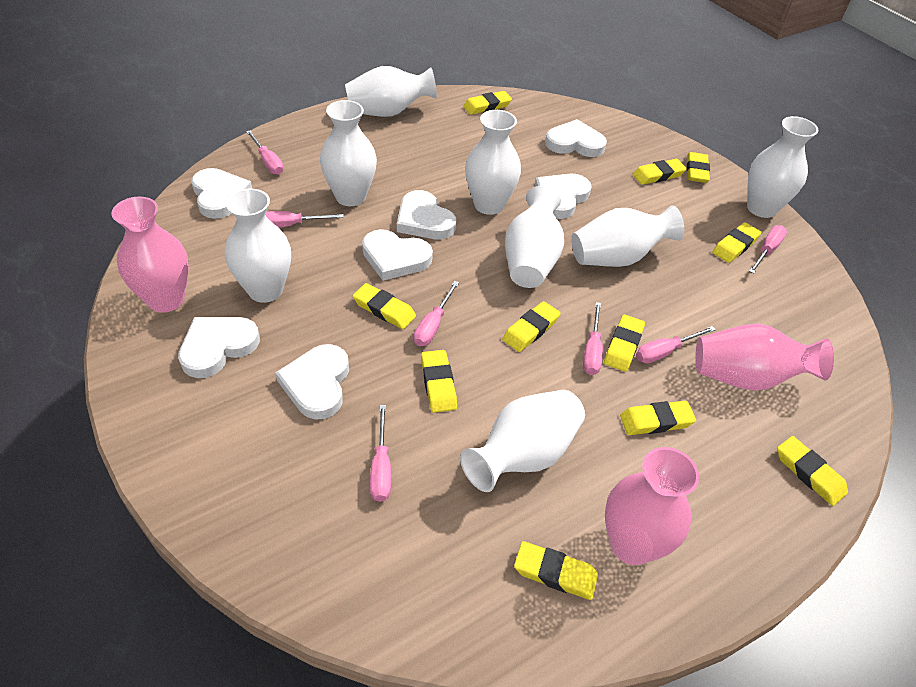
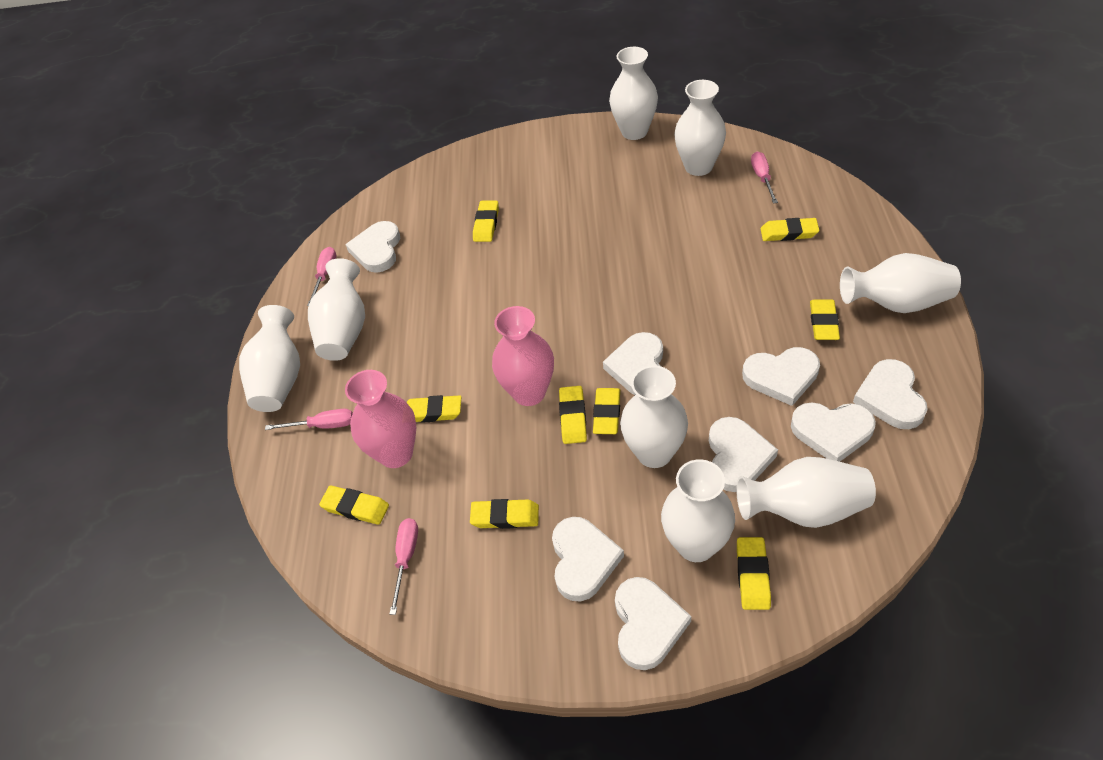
pink screwdriver: 7 -> 4
pink vase: 3 -> 2
white heart: 7 -> 8
yellow eraser: 11 -> 9

